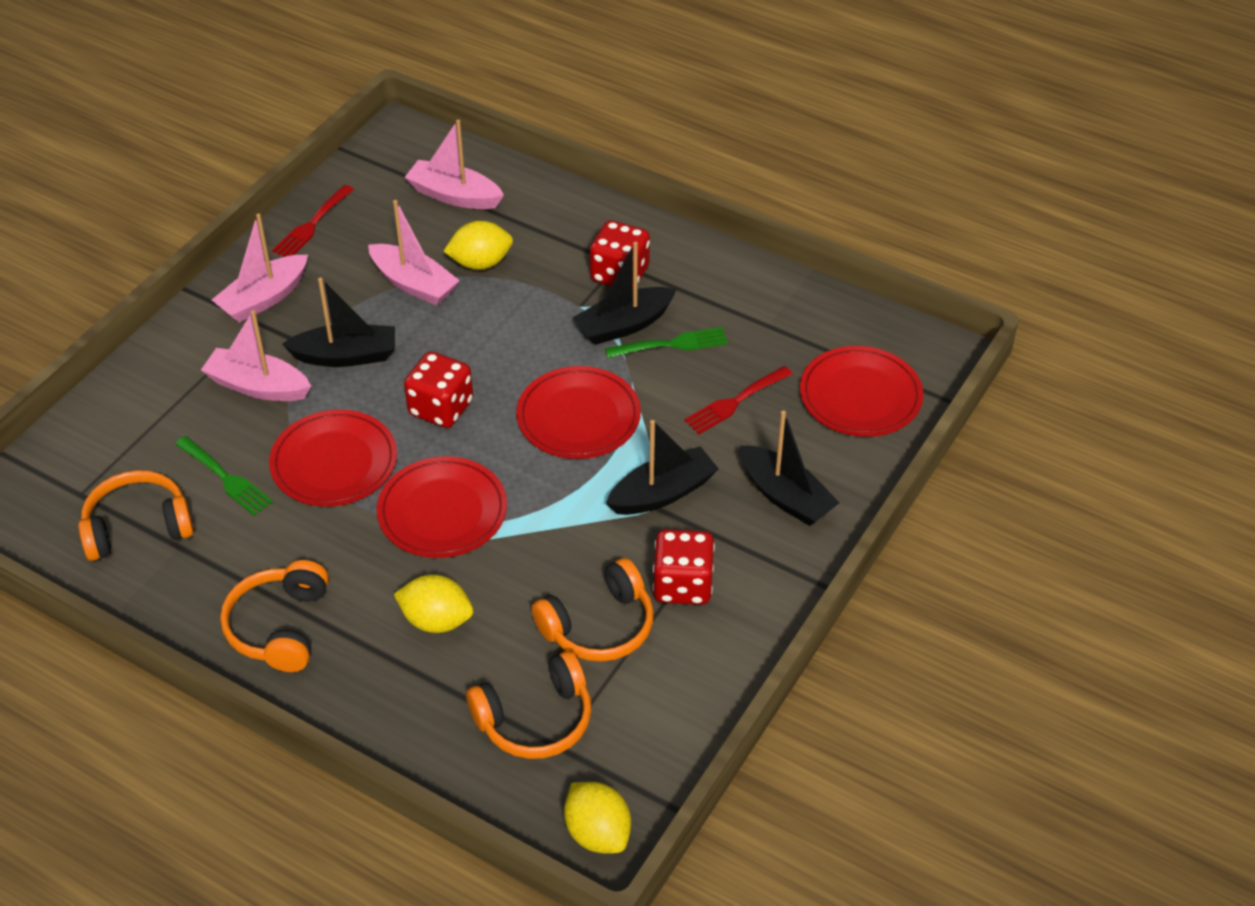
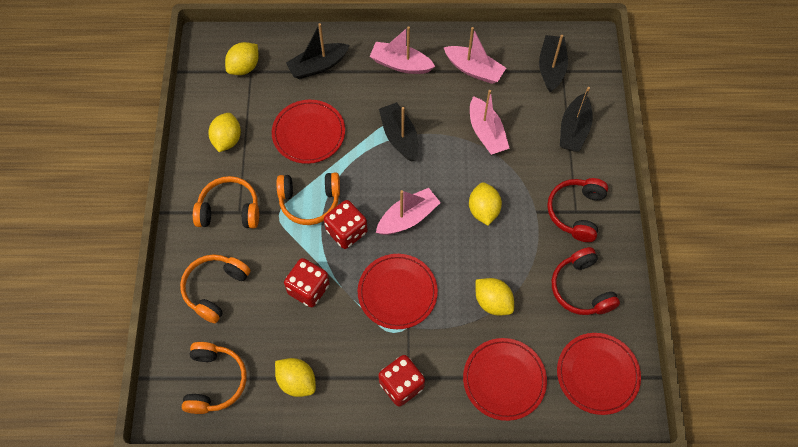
green fork: 2 -> 0
red fork: 2 -> 0
red headphones: 0 -> 2
yellow lemon: 3 -> 5

